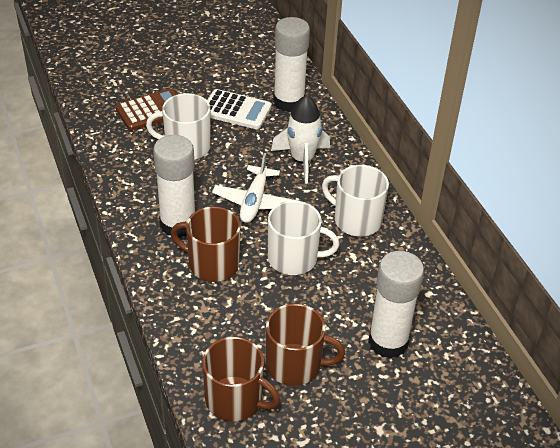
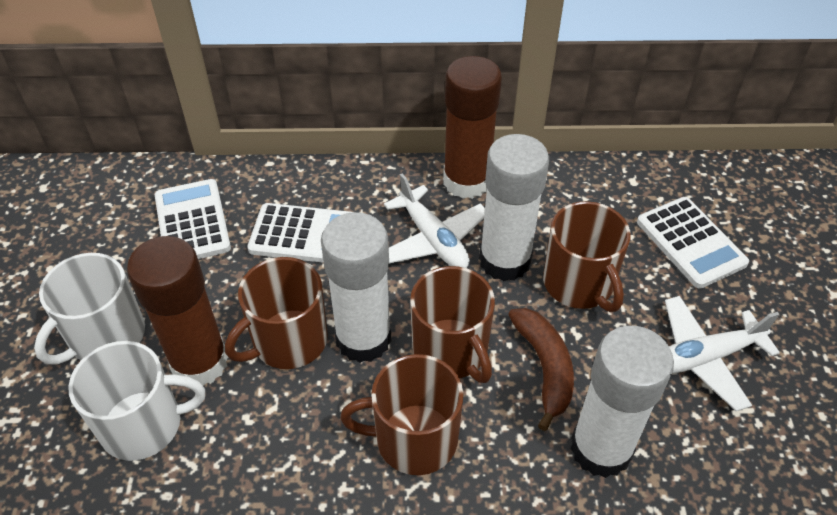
brown banana: 0 -> 1
brown calculator: 1 -> 0
brown glue stick: 0 -> 2
brown mug: 3 -> 4
white calculator: 1 -> 3
white mug: 3 -> 2
white plane: 1 -> 2
white rocket: 1 -> 0

